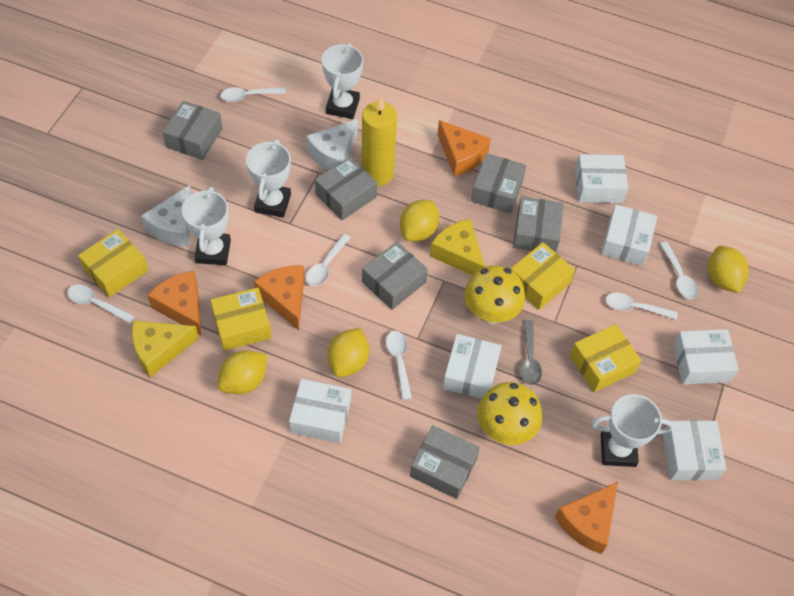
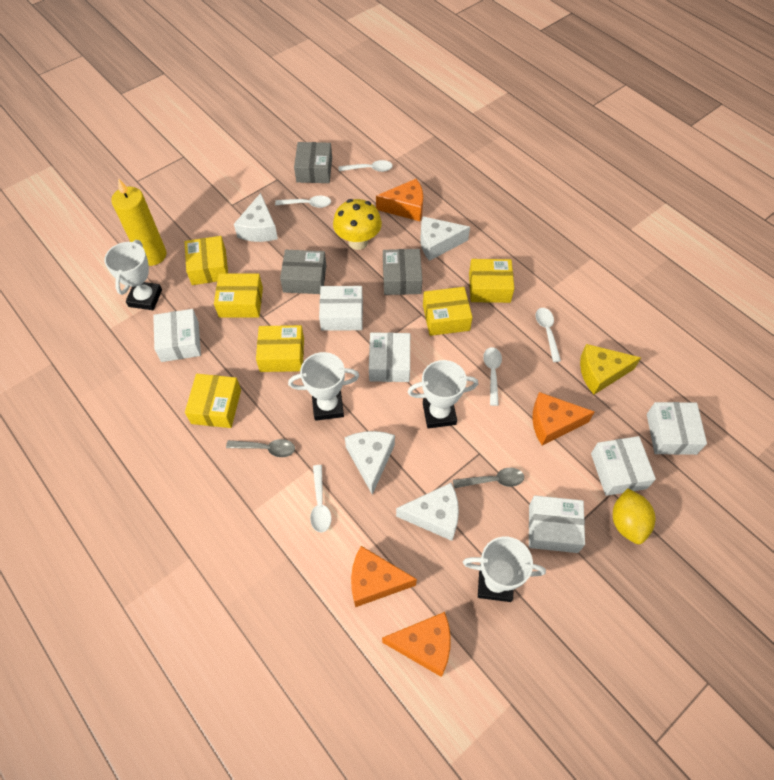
grey box: 6 -> 3
grey spoon: 1 -> 2
white cheese: 2 -> 4
white spoon: 6 -> 5
yellow box: 4 -> 6
yellow cheese: 2 -> 1
yellow lemon: 4 -> 1
yellow mushroom: 2 -> 1

